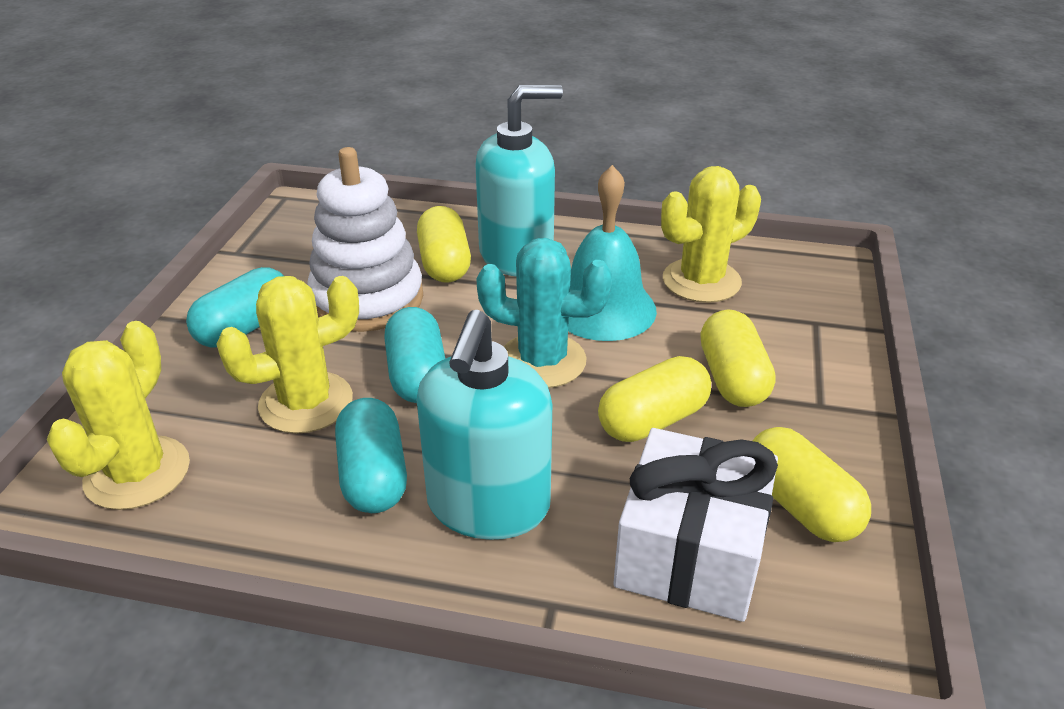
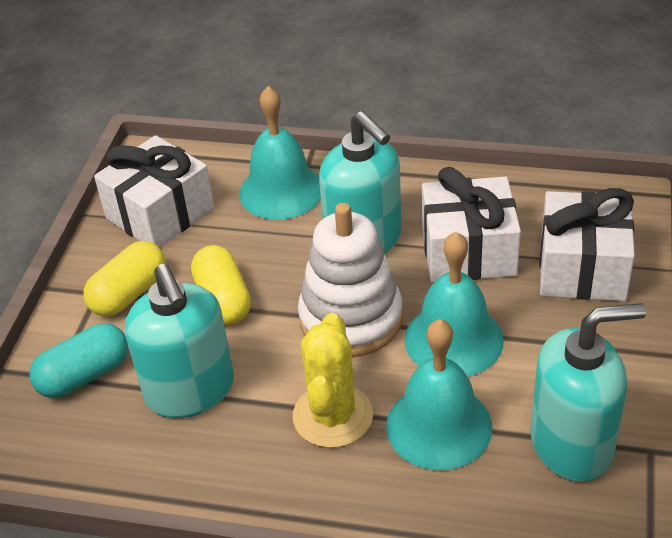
turquoise bell: 1 -> 3
turquoise cactus: 1 -> 0
turquoise capsule: 3 -> 1
turquoise soap dispenser: 2 -> 3
white gift: 1 -> 3
yellow cactus: 3 -> 1
yellow capsule: 4 -> 2

